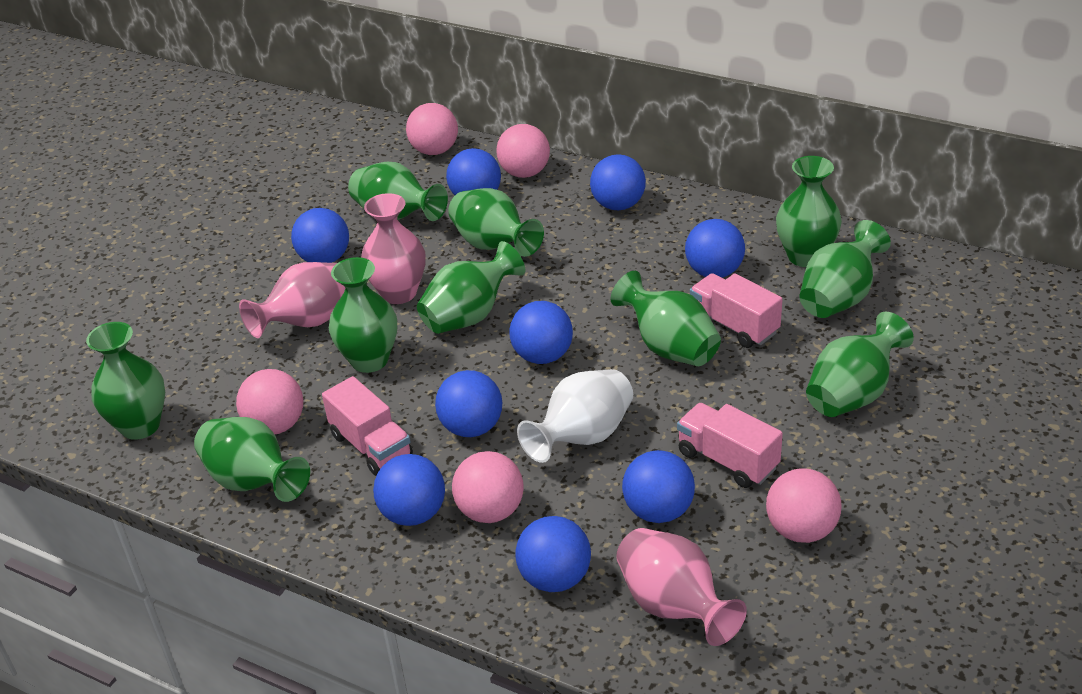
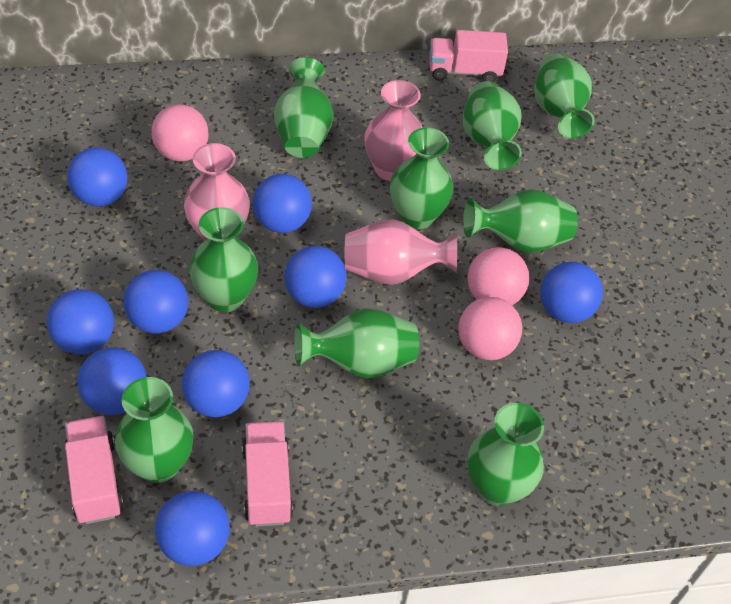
green vase: 10 -> 9
pink ball: 5 -> 3
white vase: 1 -> 0

